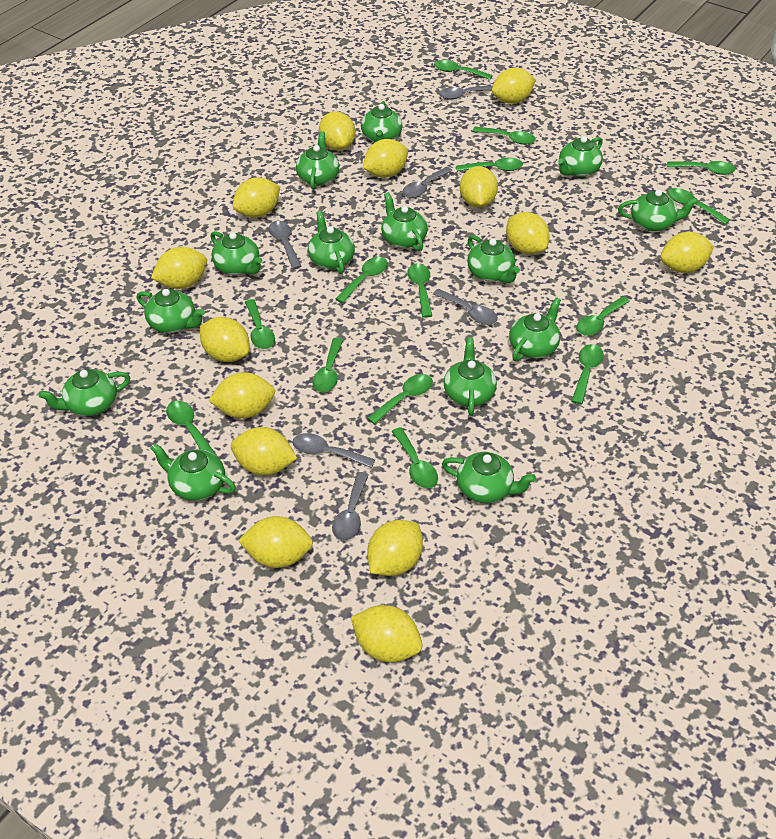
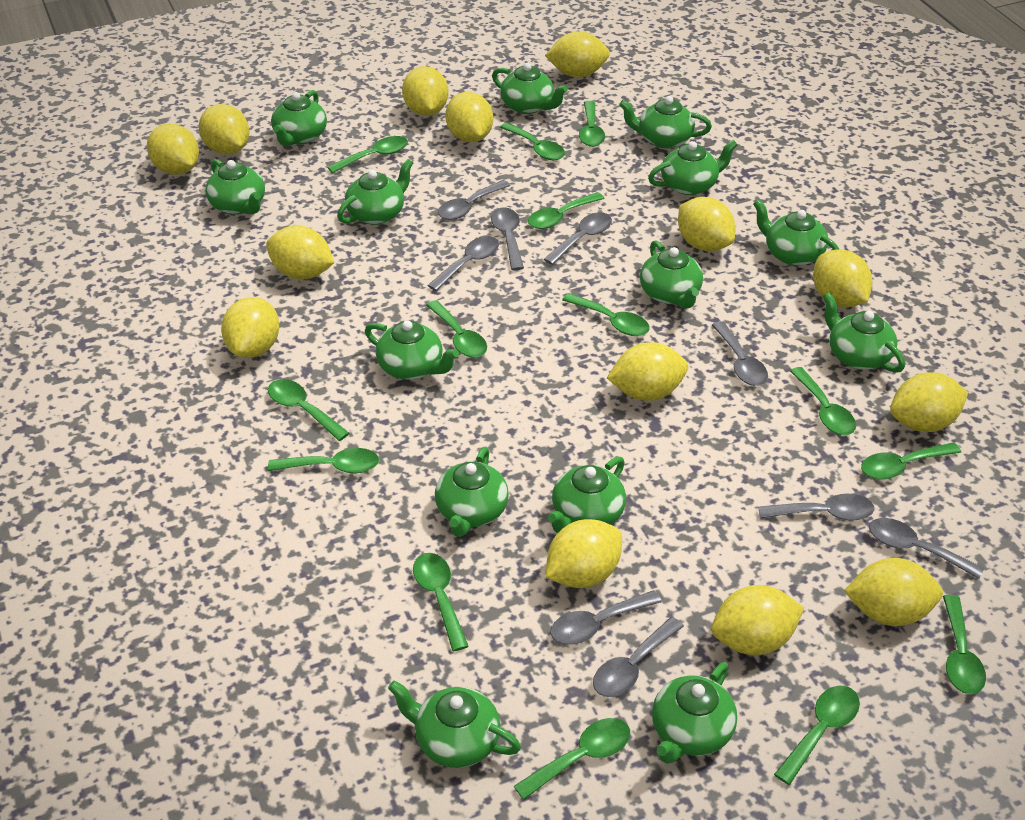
grey spoon: 6 -> 9

